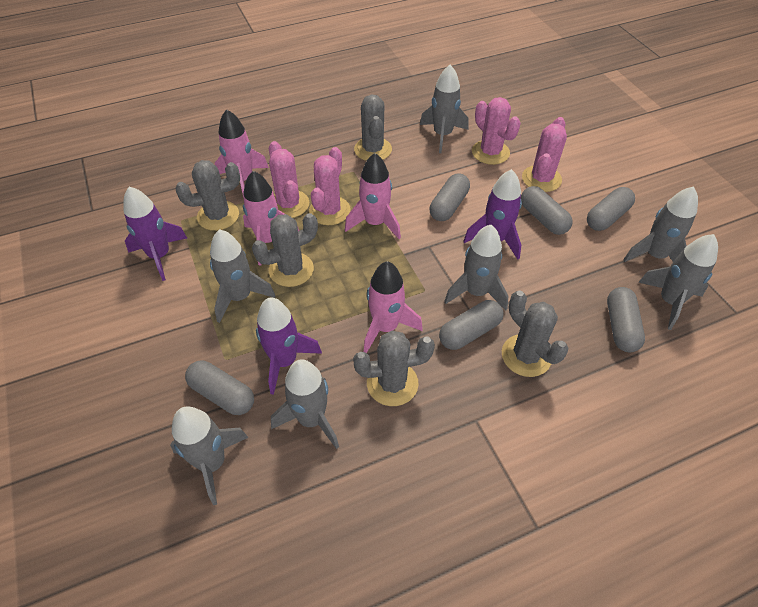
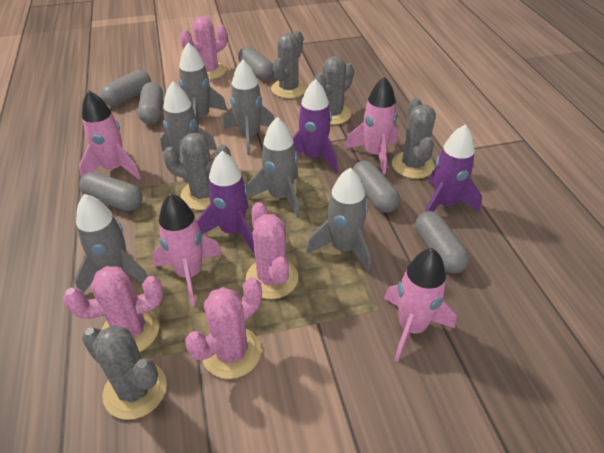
grey rocket: 7 -> 6

